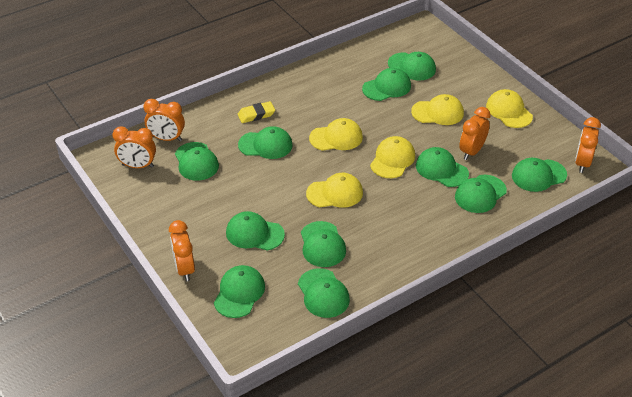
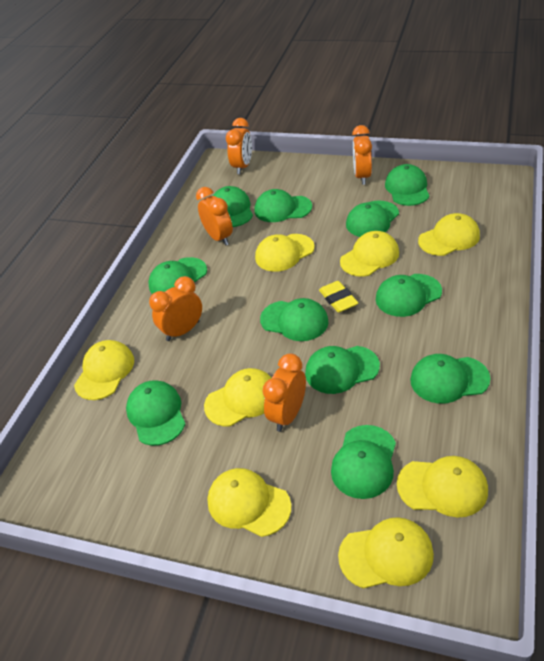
yellow cap: 5 -> 8

